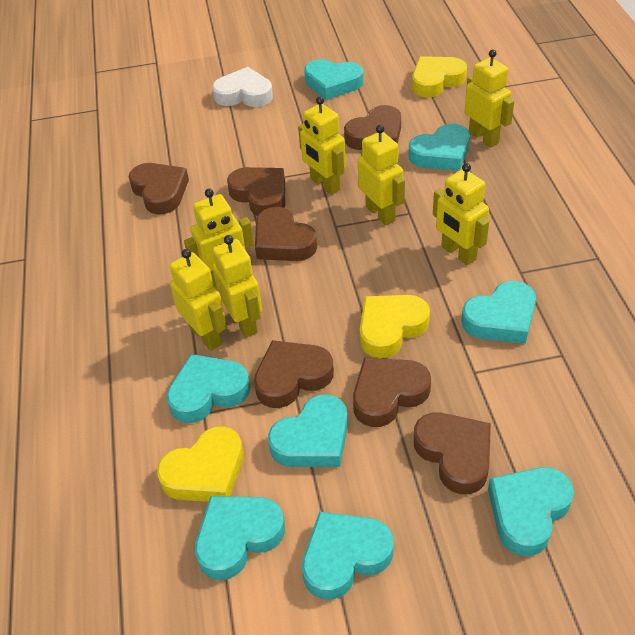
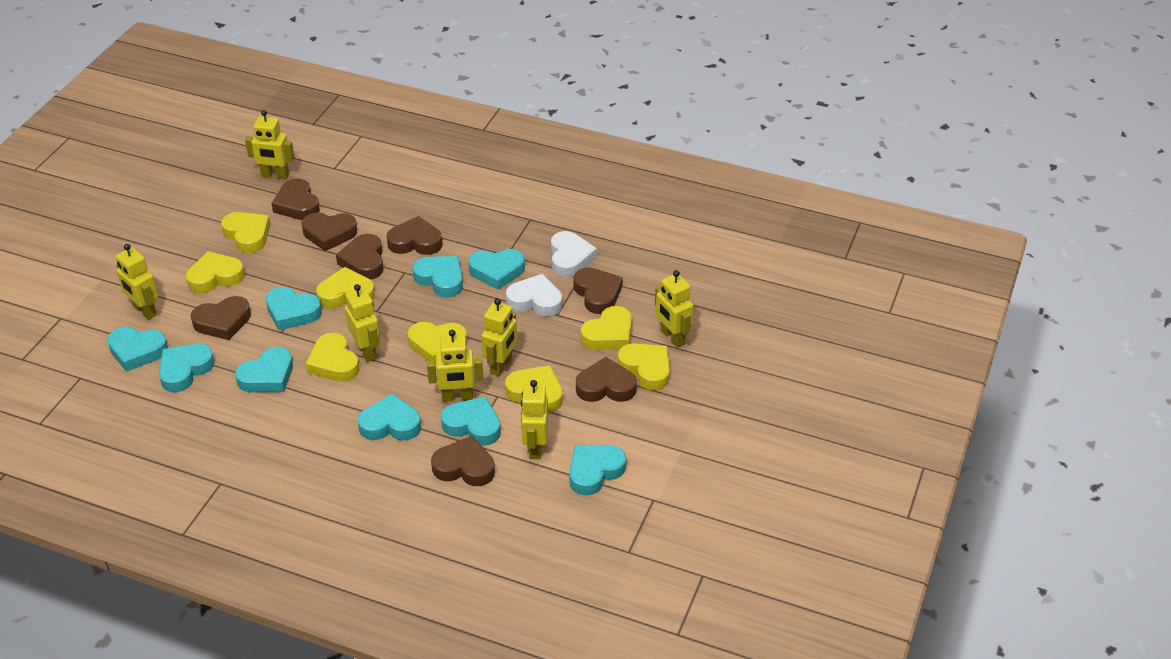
brown heart: 7 -> 8
turquoise heart: 8 -> 9
white heart: 1 -> 2
yellow heart: 3 -> 8

